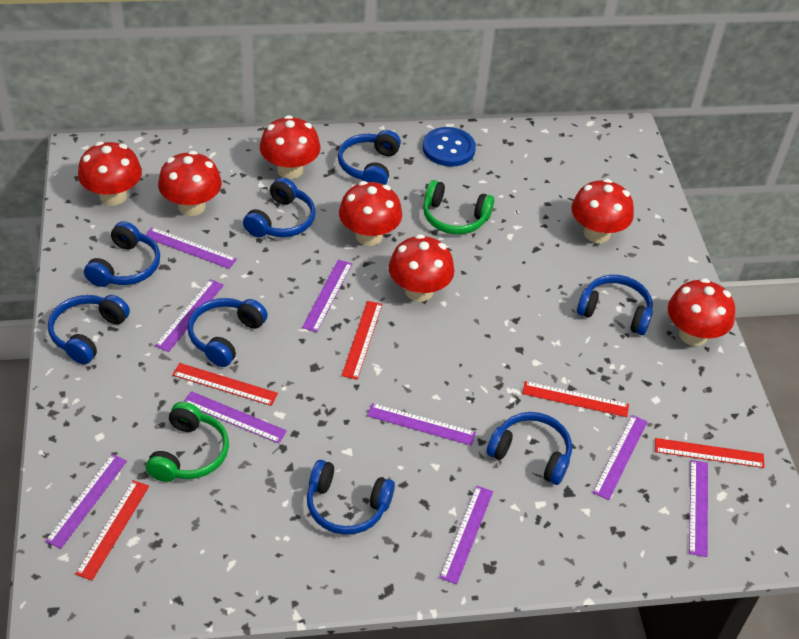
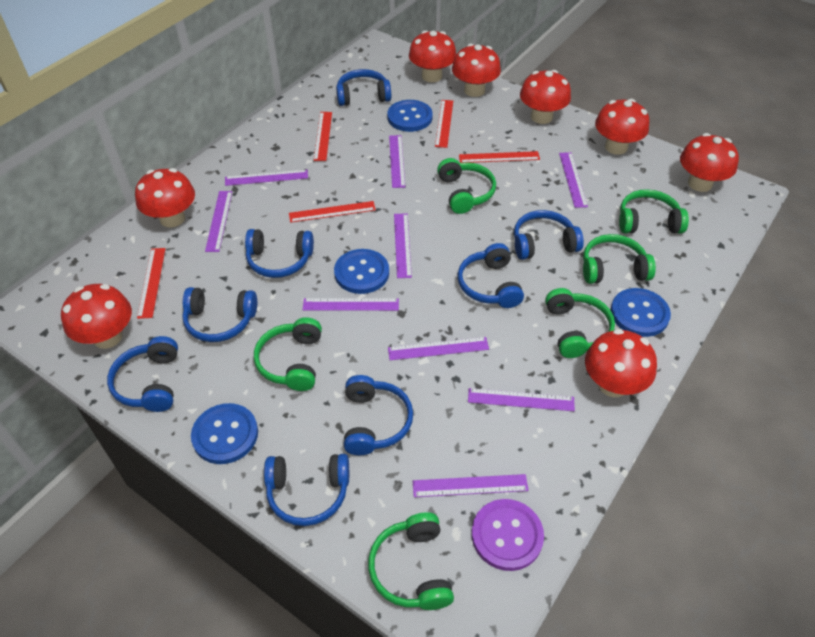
blue button: 1 -> 4
green headphones: 2 -> 6
purple button: 0 -> 1
red mushroom: 7 -> 8

